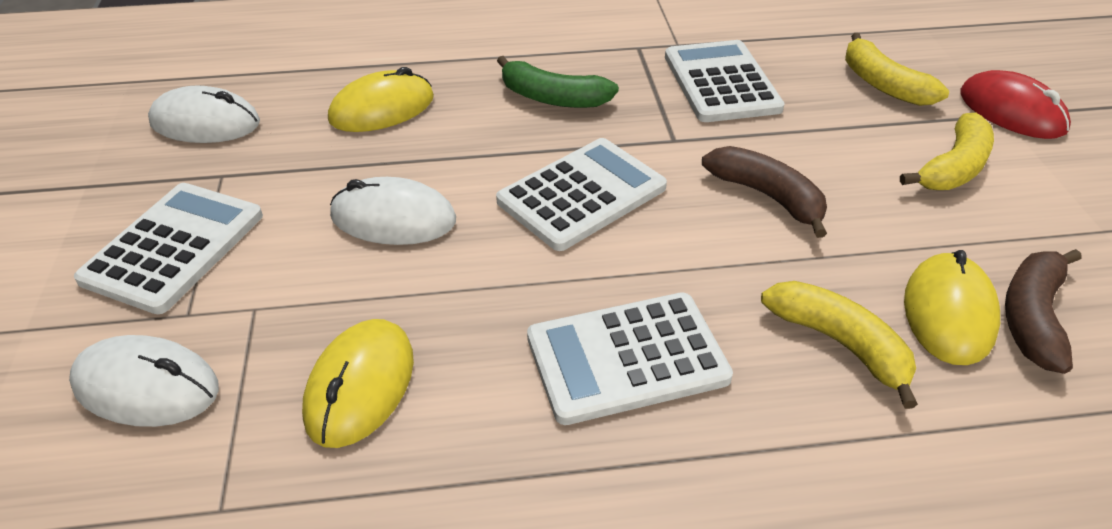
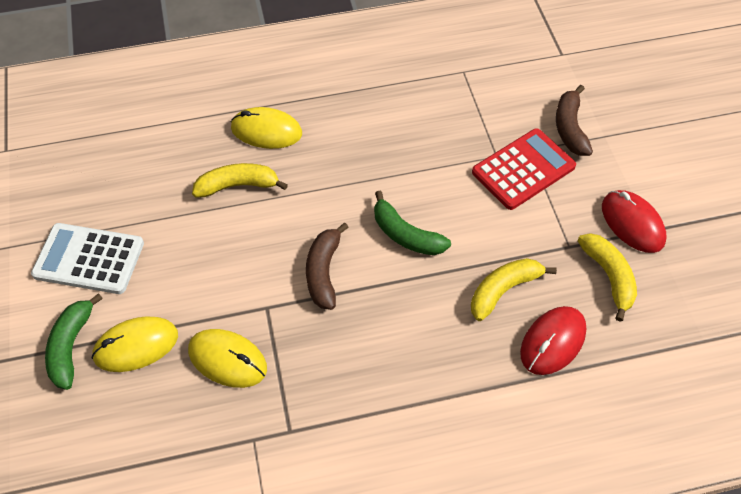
green banana: 1 -> 2
red calculator: 0 -> 1
red mouse: 1 -> 2
white calculator: 4 -> 1
white mouse: 3 -> 0

